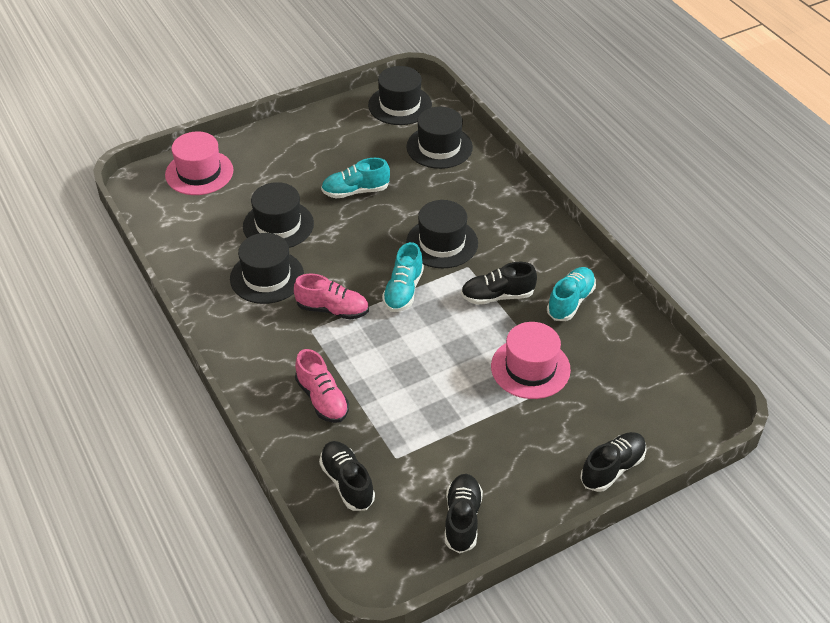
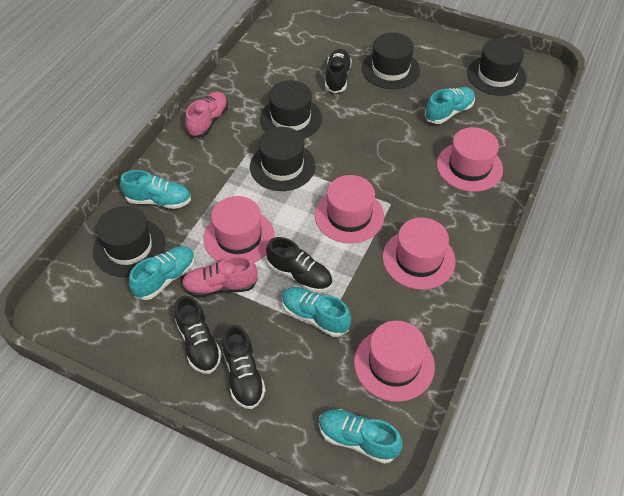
pink hat: 2 -> 5
turquoise shoe: 3 -> 5

